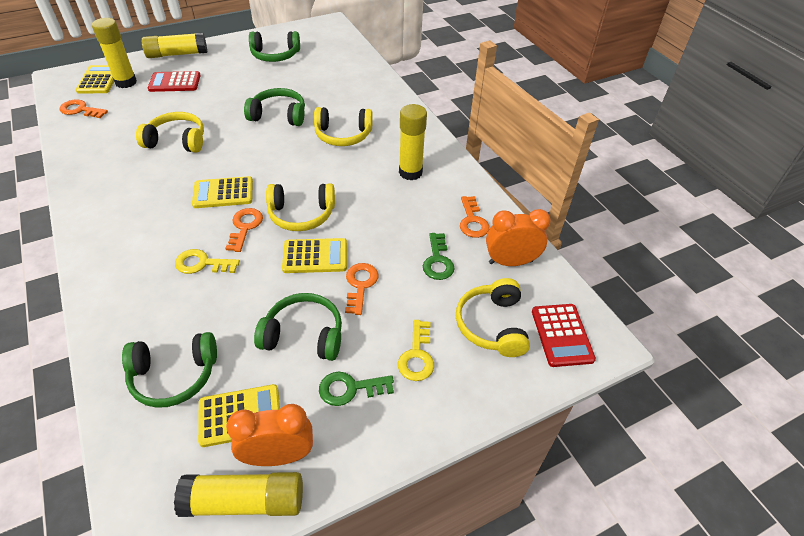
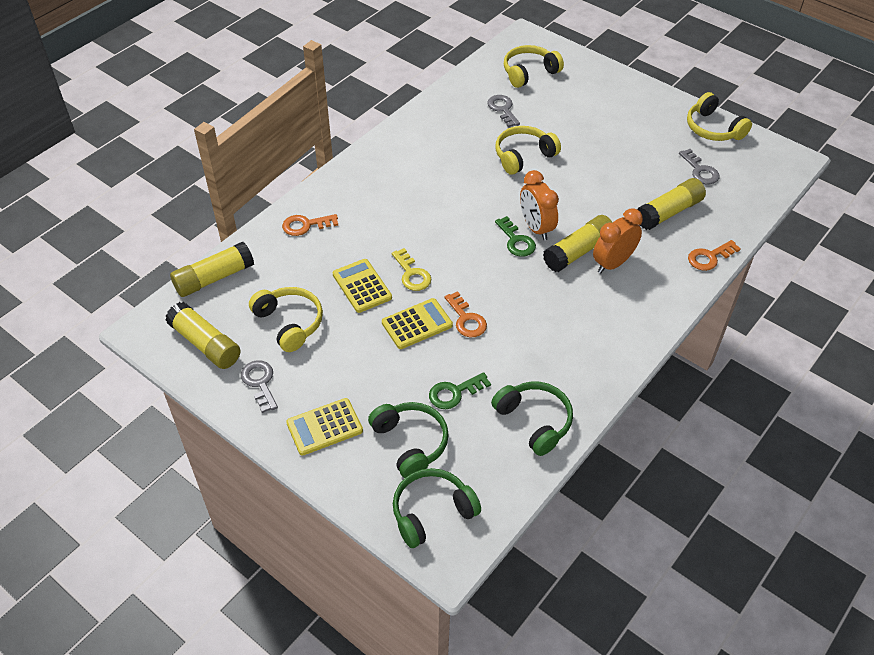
green headphones: 4 -> 3
grey key: 0 -> 3
orange key: 4 -> 3
red calculator: 2 -> 0
yellow calculator: 4 -> 3
yellow key: 2 -> 1

